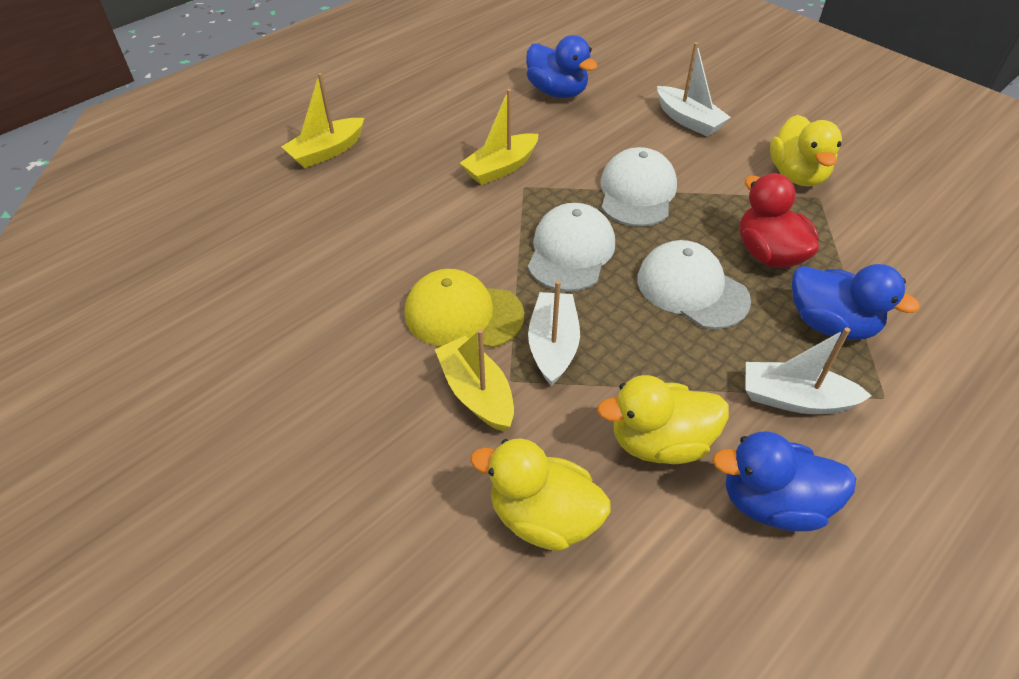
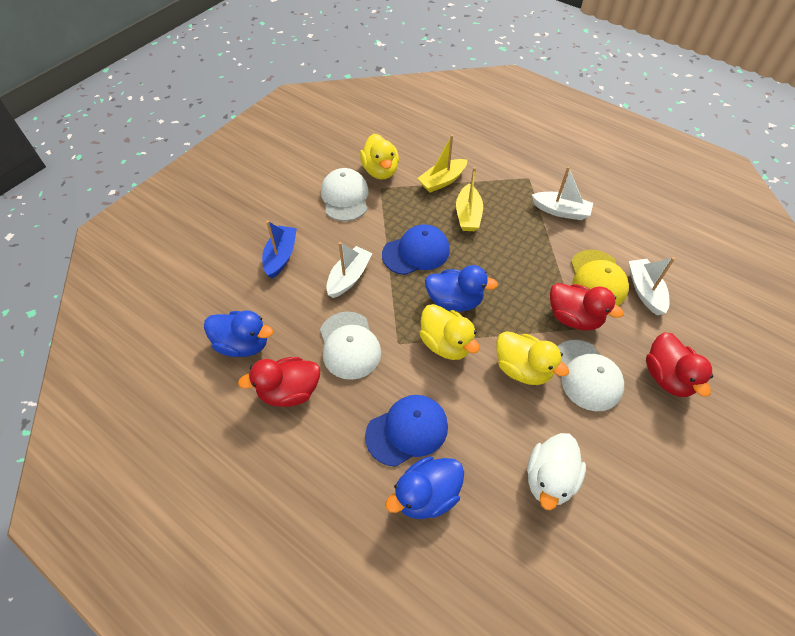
blue boat: 0 -> 1
blue cap: 0 -> 2
red duck: 1 -> 3
white duck: 0 -> 1
yellow boat: 3 -> 2

